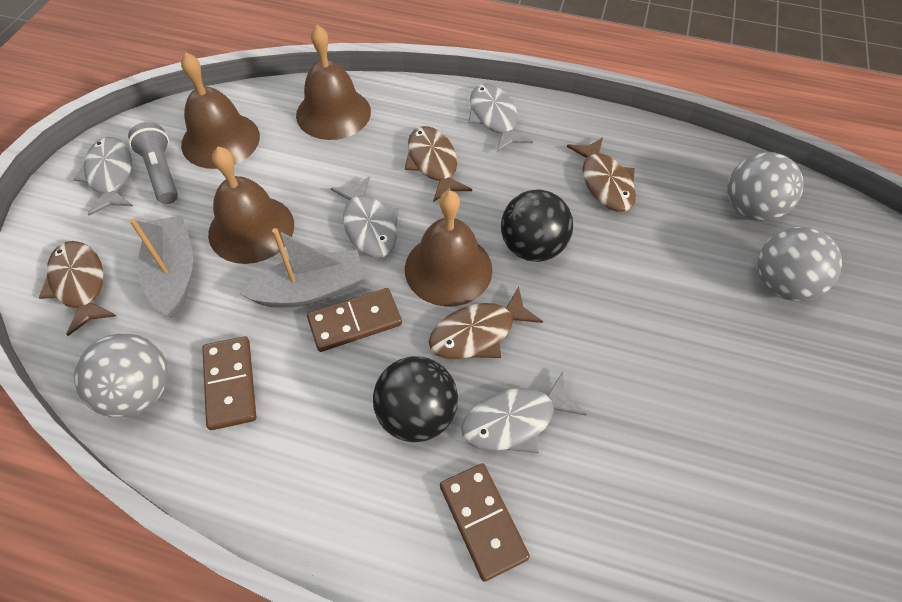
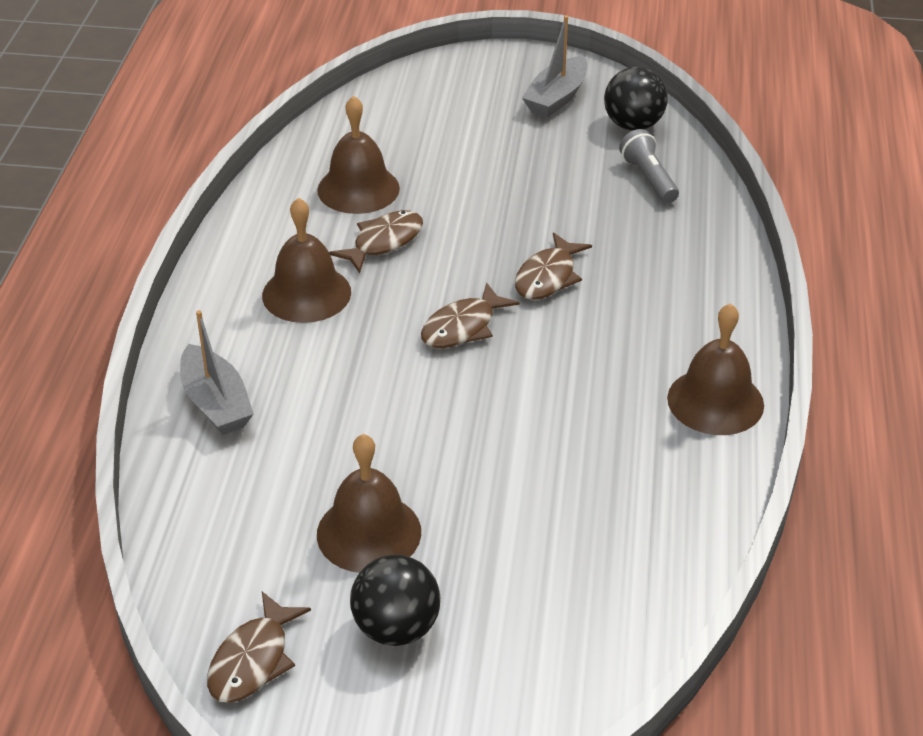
brown domino: 3 -> 0
grey ball: 3 -> 0
grey fish: 4 -> 0

